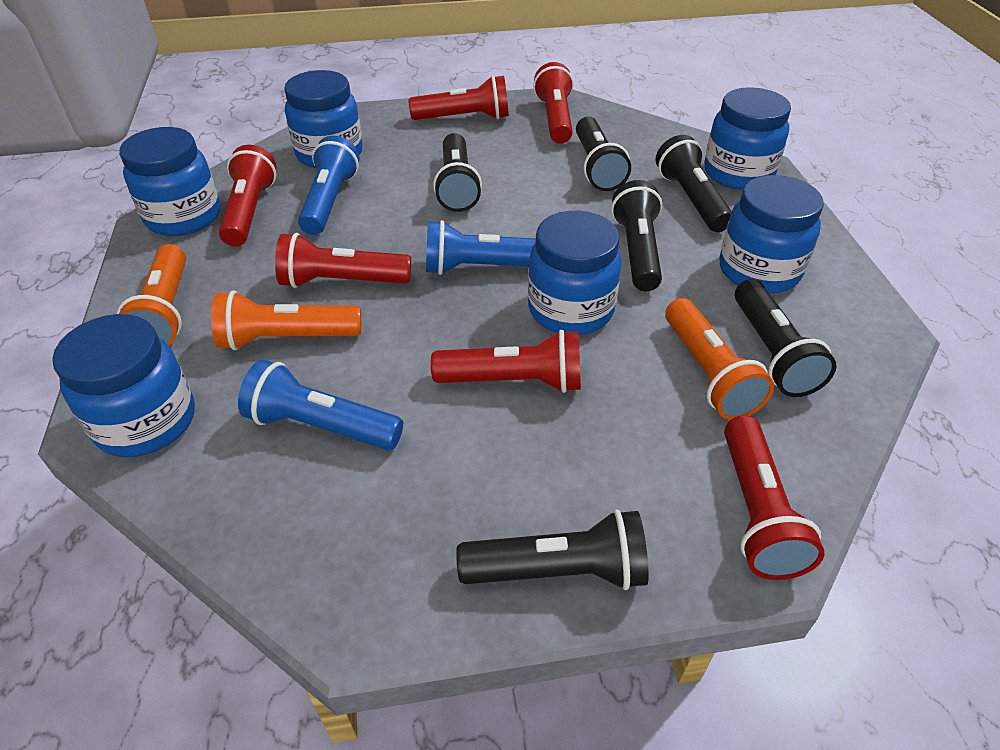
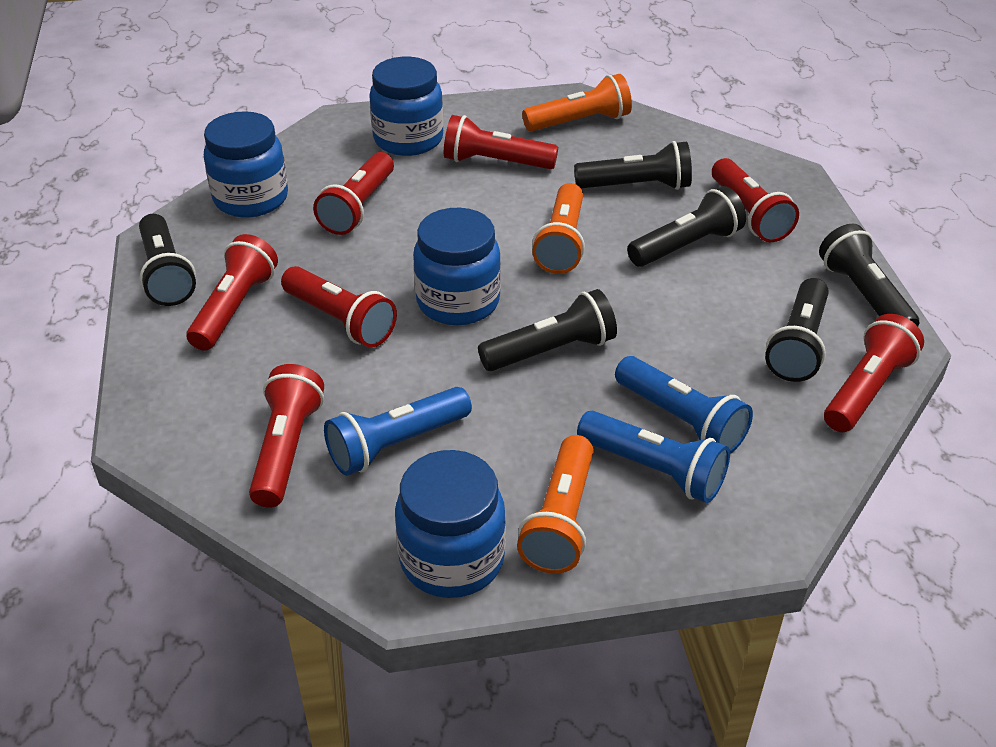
blue jar: 6 -> 4
red flashlight: 6 -> 7

